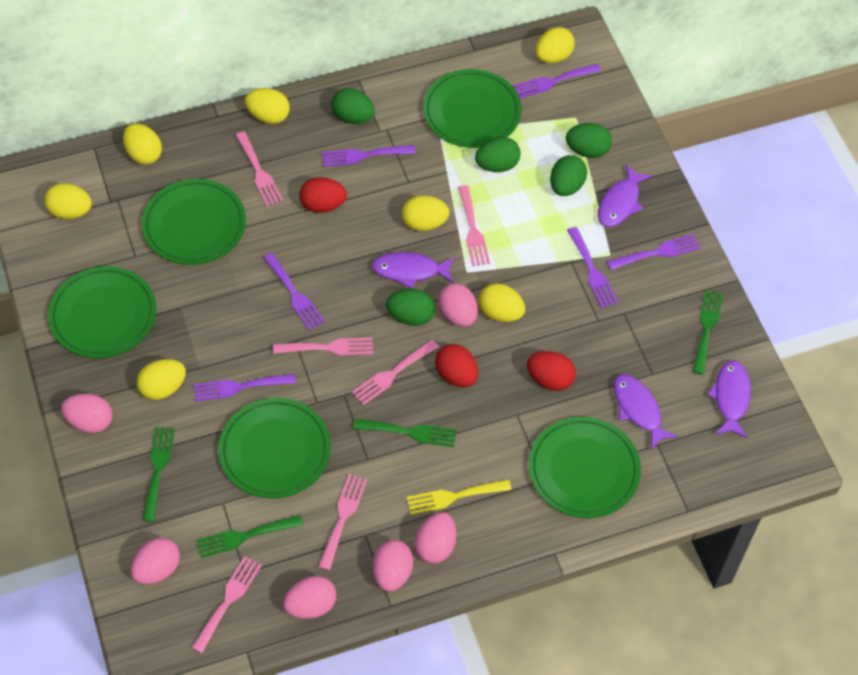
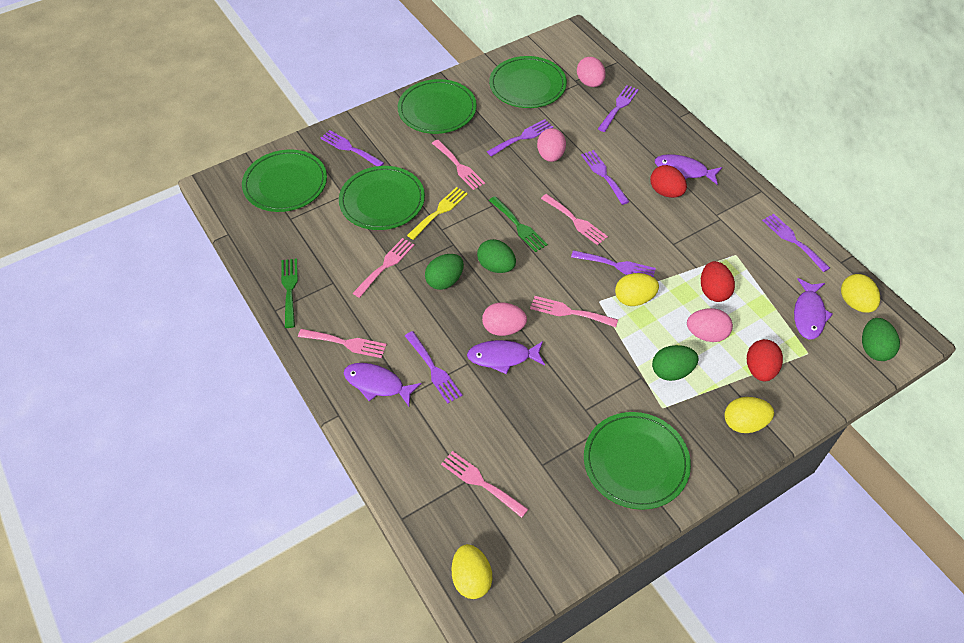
green egg: 5 -> 4
green fork: 4 -> 2
pink egg: 6 -> 4
purple fork: 6 -> 7
yellow egg: 7 -> 4

